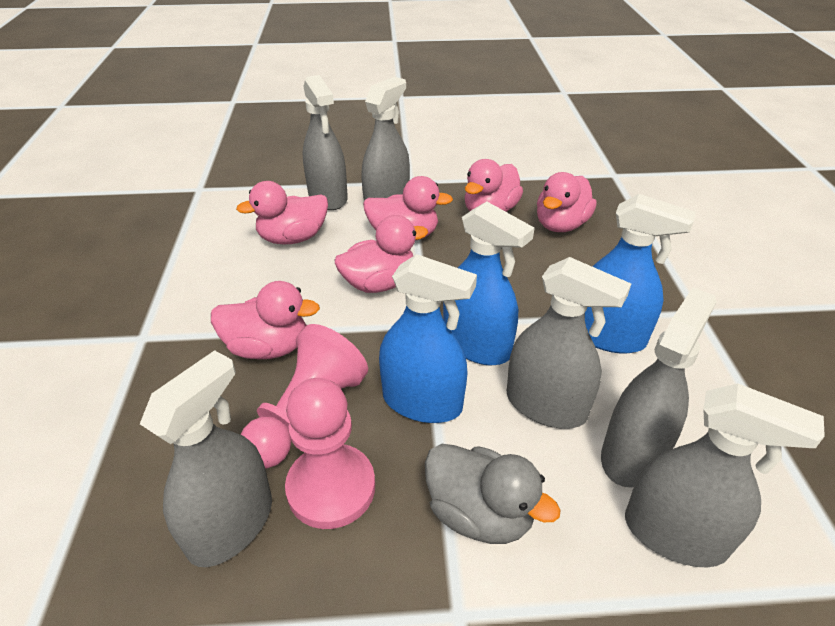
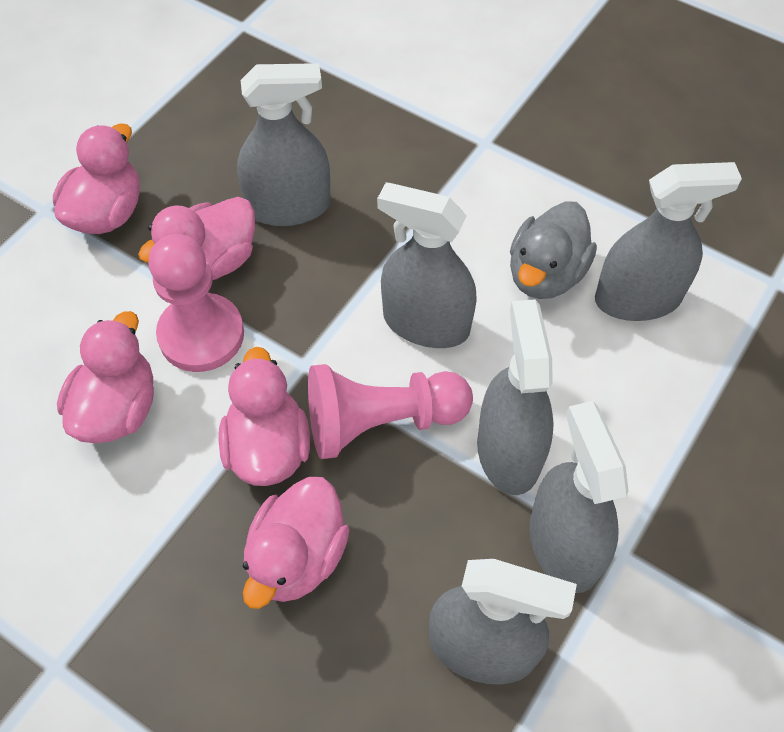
blue spray bottle: 3 -> 0
pink duck: 6 -> 5

